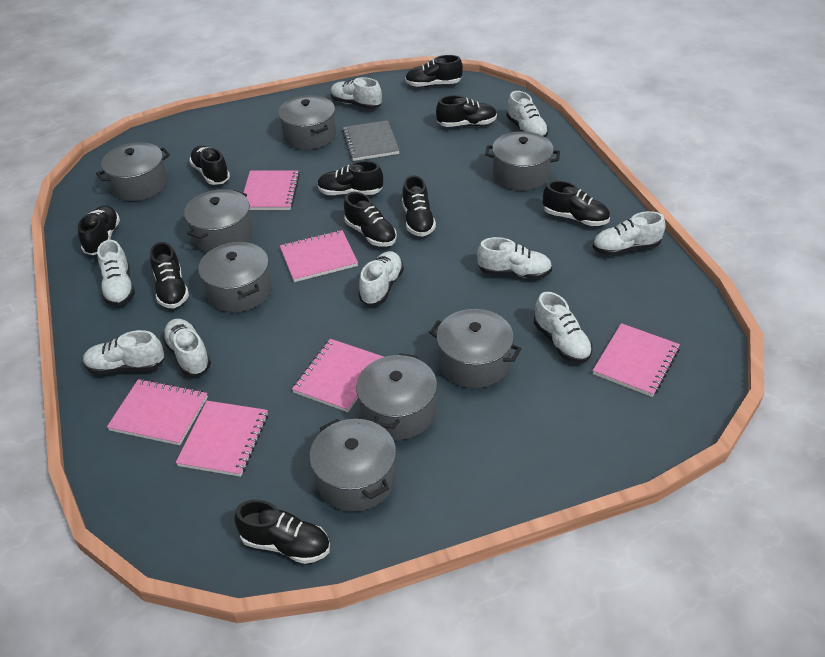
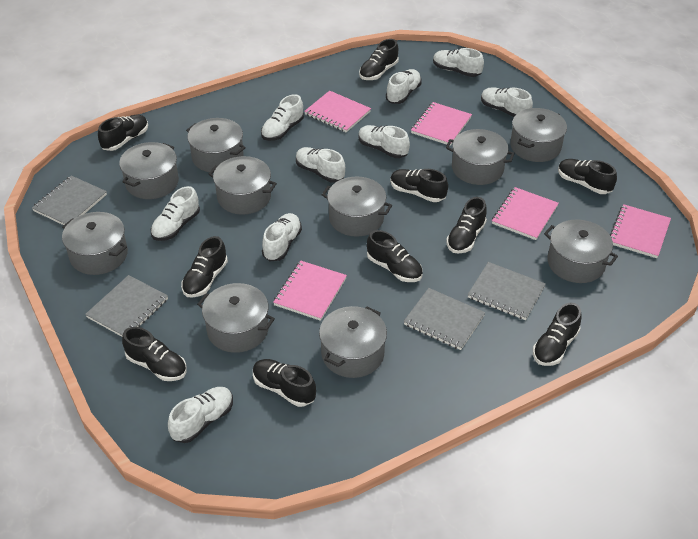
grey notebook: 1 -> 4
grey pot: 8 -> 10
pink notebook: 6 -> 5

